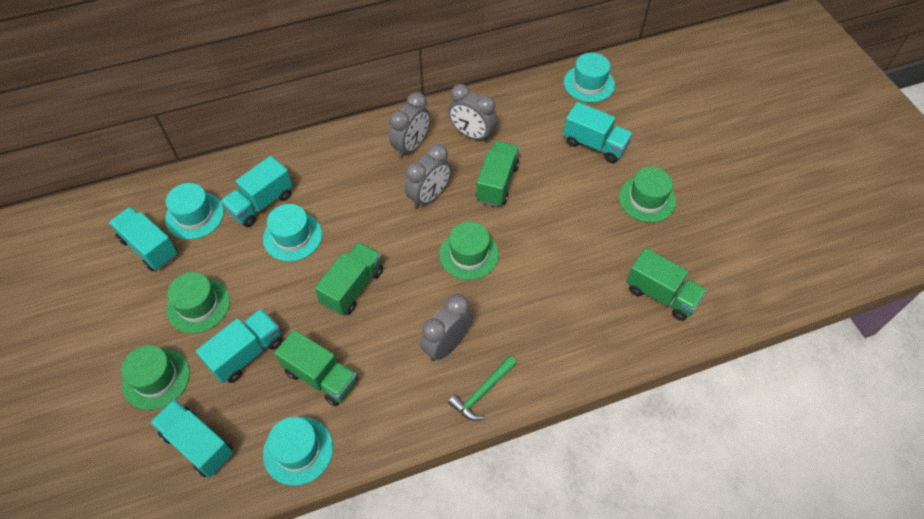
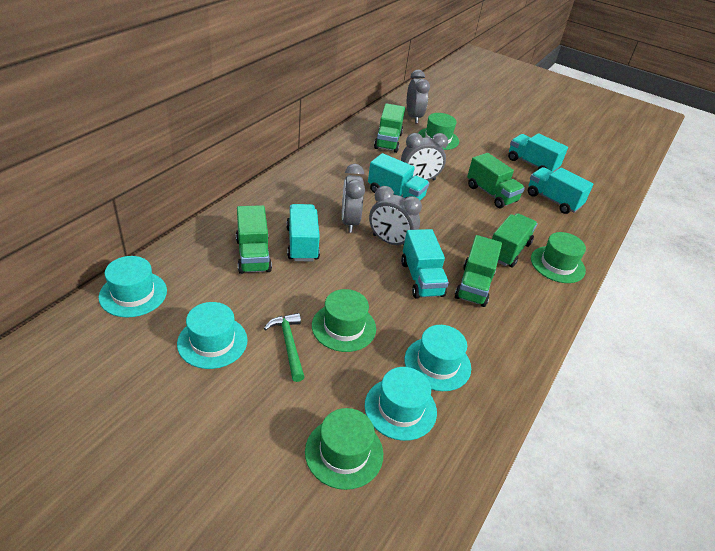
green truck: 4 -> 5

